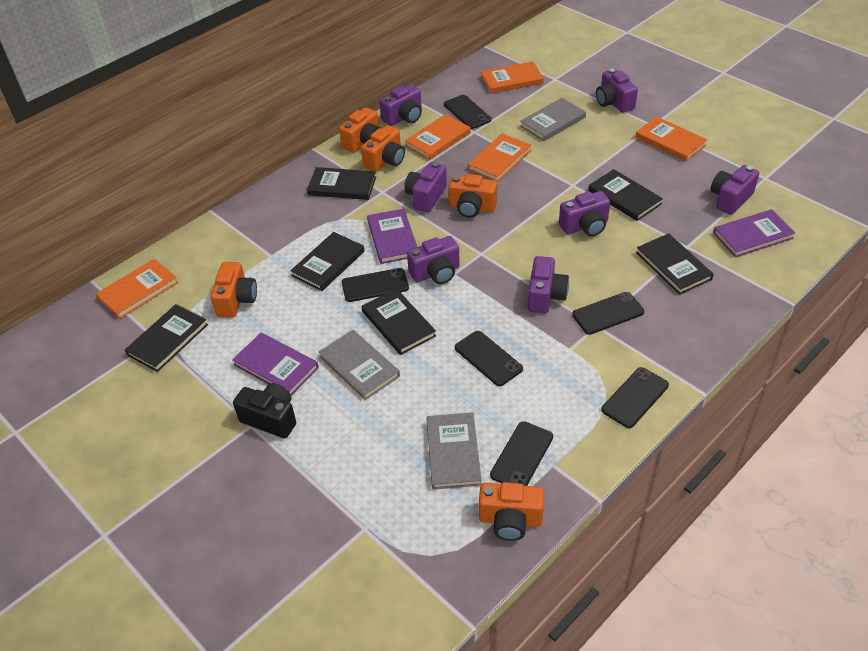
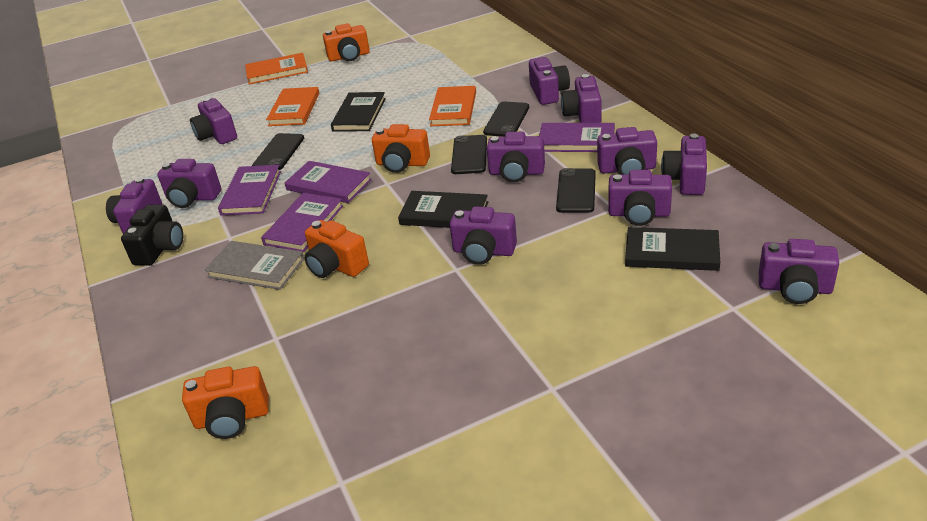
black book: 6 -> 3
black phone: 6 -> 4
grey book: 3 -> 1
orange book: 5 -> 3
orange camera: 5 -> 4
purple book: 3 -> 4
purple camera: 7 -> 11

